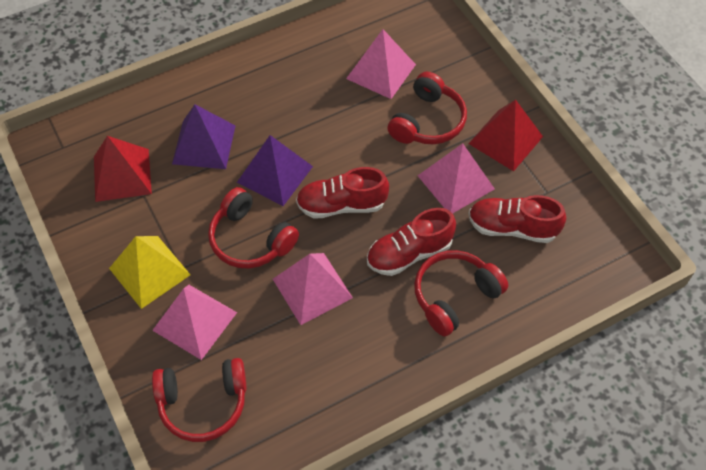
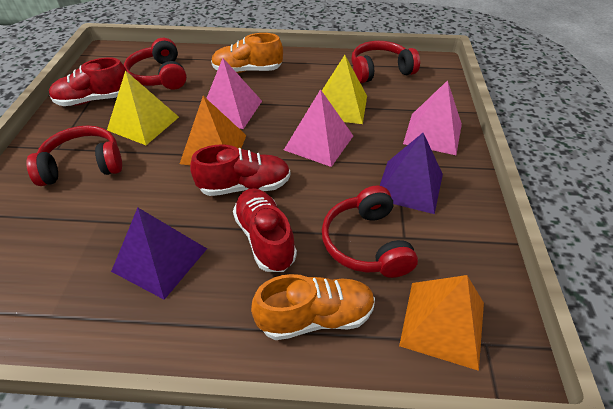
orange pyramid: 0 -> 2
orange shoe: 0 -> 2
pink pyramid: 4 -> 3
red pyramid: 2 -> 0
yellow pyramid: 1 -> 2

